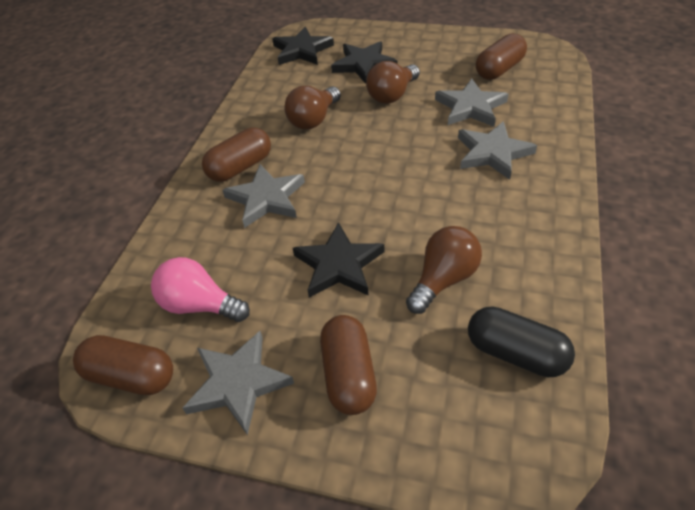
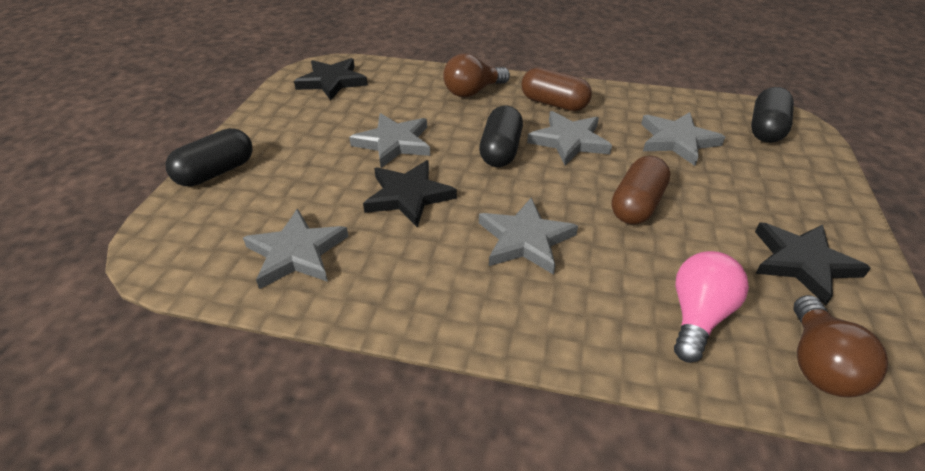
black capsule: 1 -> 3
brown capsule: 4 -> 2
brown light bulb: 3 -> 2
grey star: 4 -> 5

